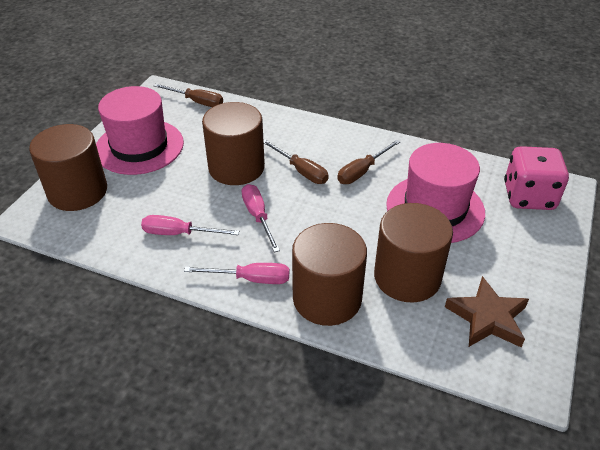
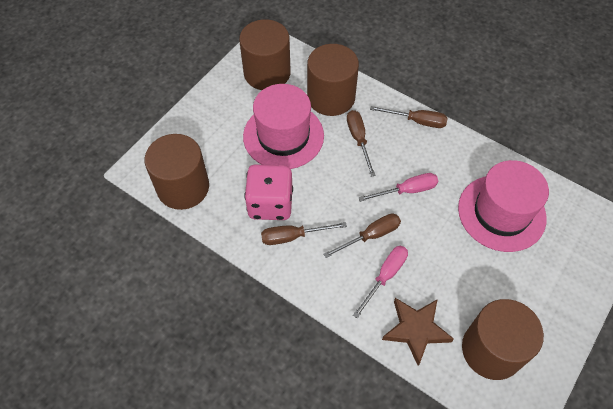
brown screwdriver: 3 -> 4
pink screwdriver: 3 -> 2

